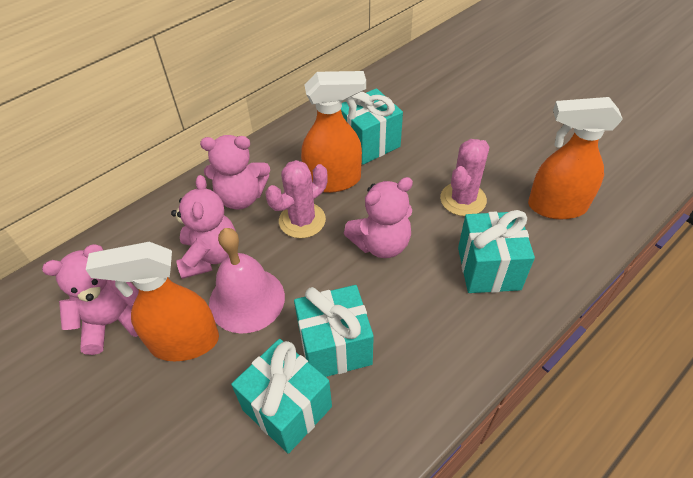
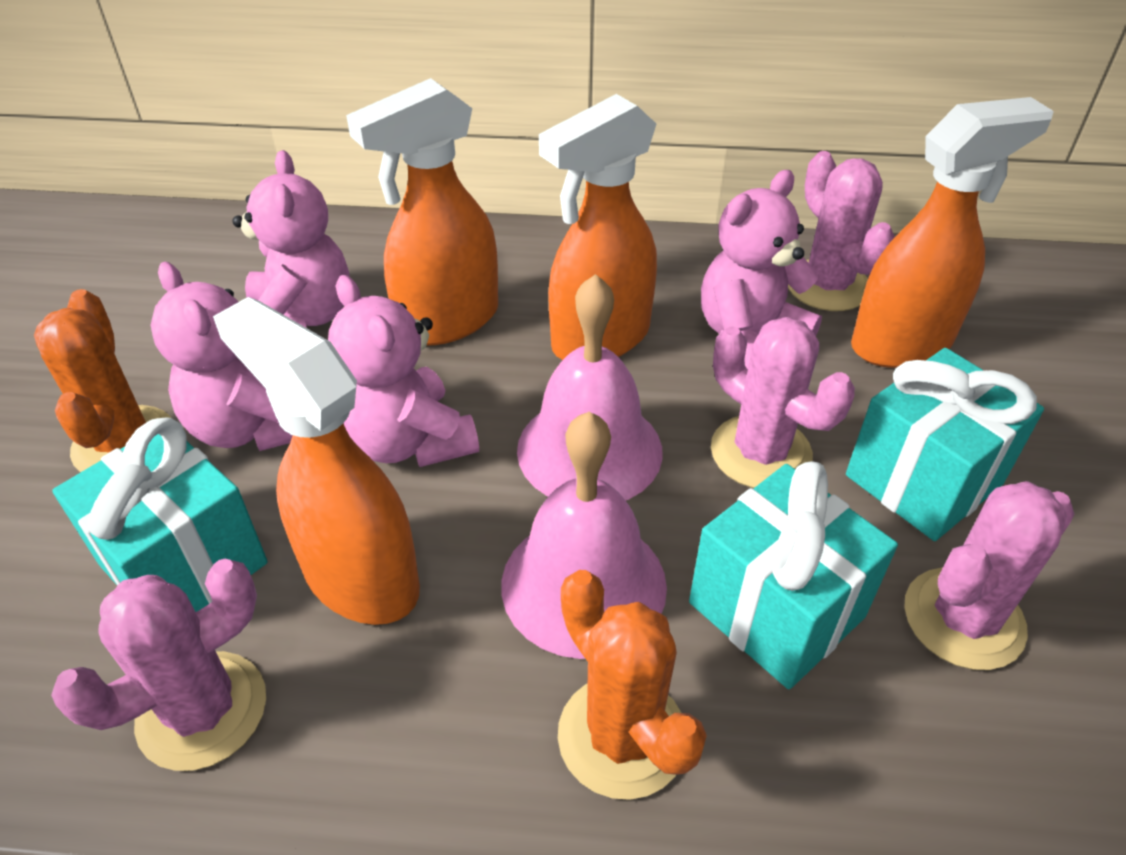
orange cactus: 0 -> 2
orange spray bottle: 3 -> 4
pink bell: 1 -> 2
pink cactus: 2 -> 4
turquoise gift: 4 -> 3

